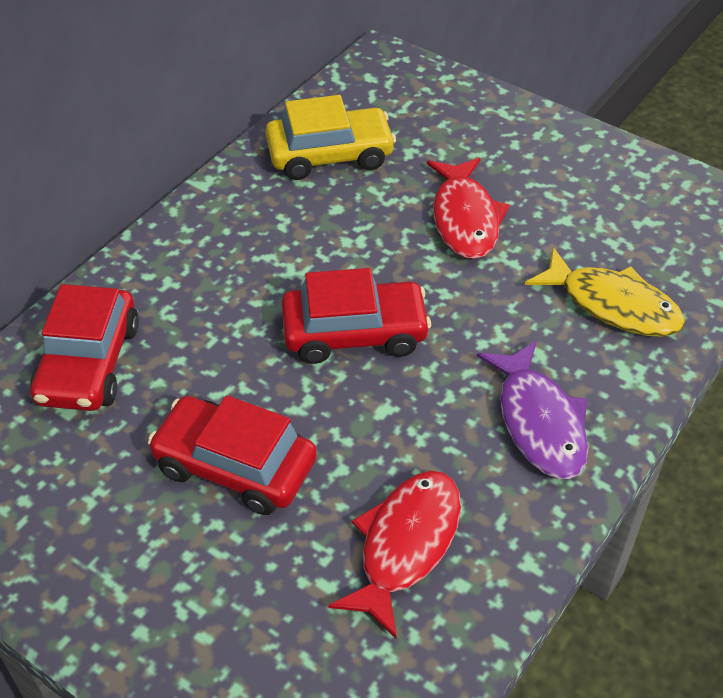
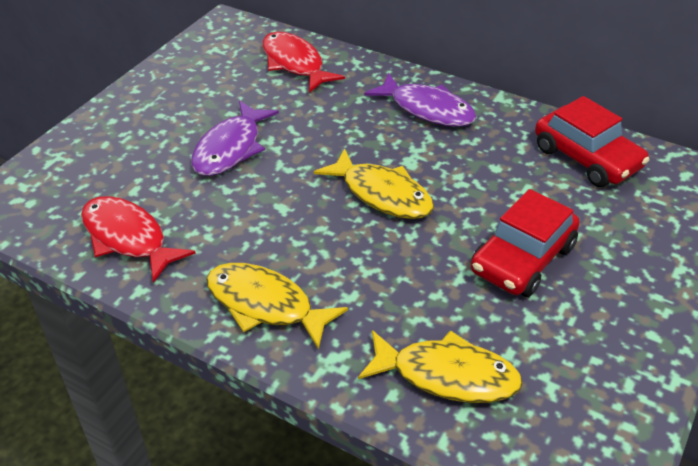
purple fish: 1 -> 2
red car: 3 -> 2
yellow car: 1 -> 0
yellow fish: 1 -> 3

